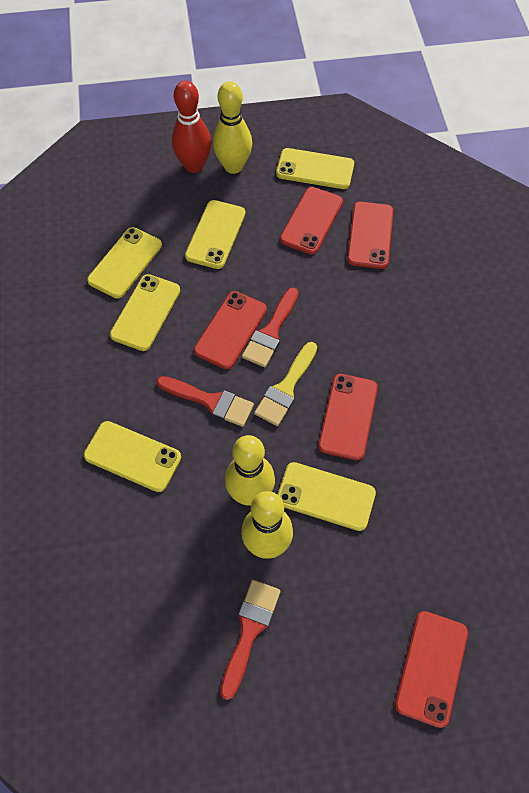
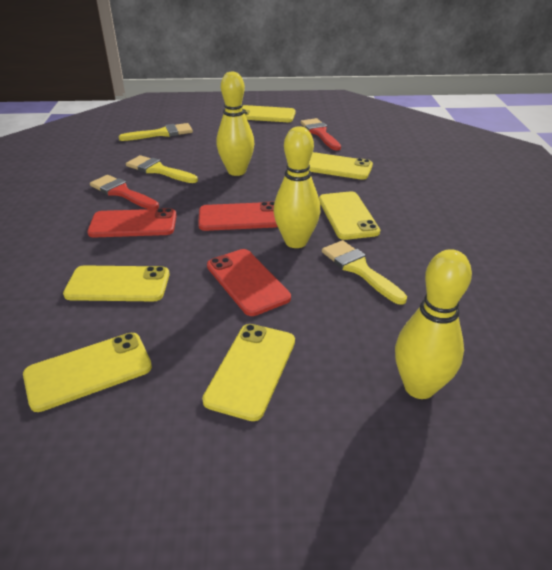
red bowling pin: 1 -> 0
red brush: 3 -> 2
red phone: 5 -> 3
yellow brush: 1 -> 3

